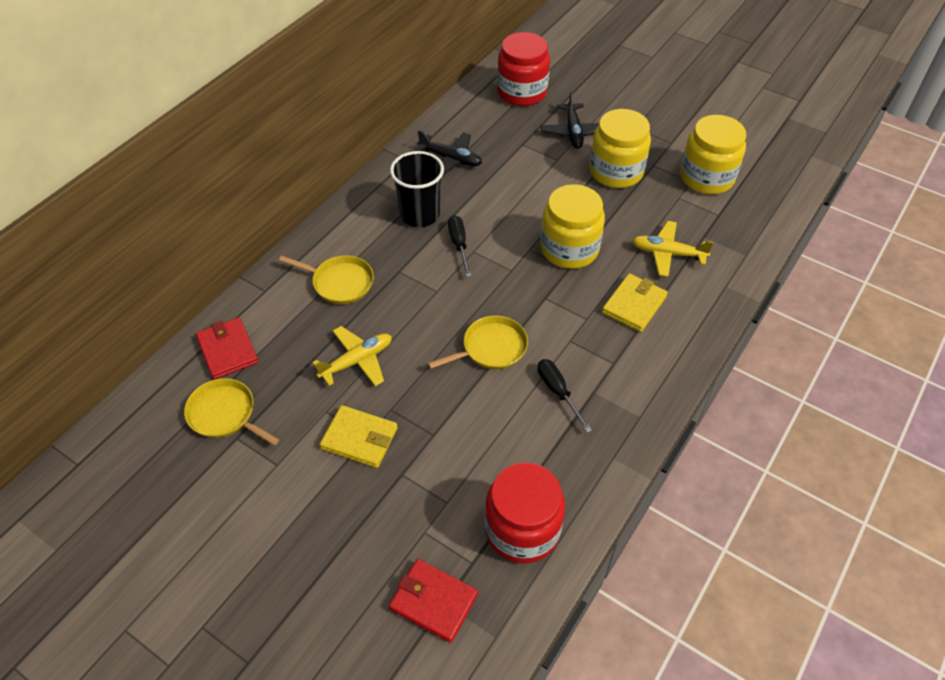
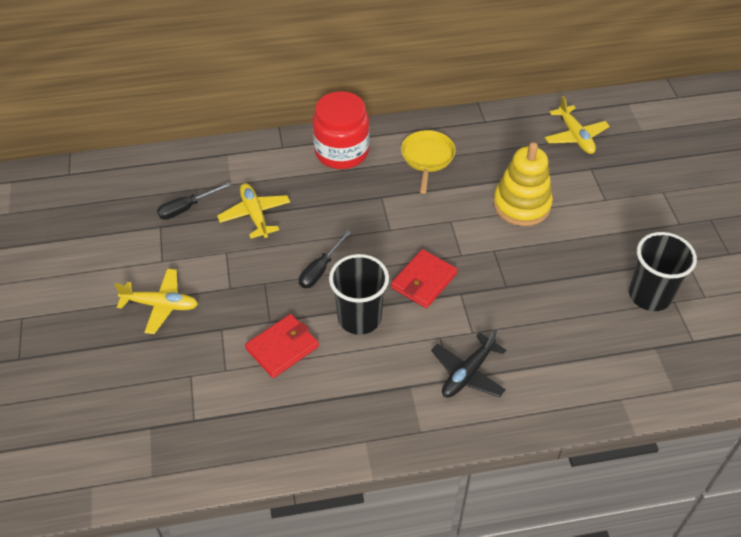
black cup: 1 -> 2
black plane: 2 -> 1
red jar: 2 -> 1
yellow jar: 3 -> 0
yellow pan: 3 -> 1
yellow plane: 2 -> 3
yellow stacking toy: 0 -> 1
yellow wallet: 2 -> 0

